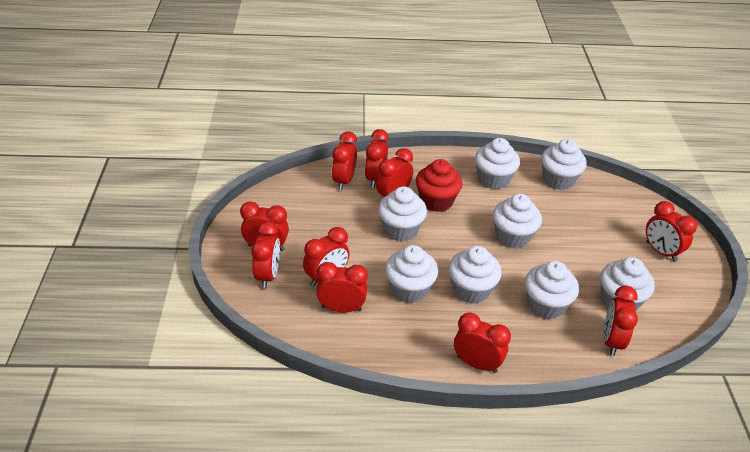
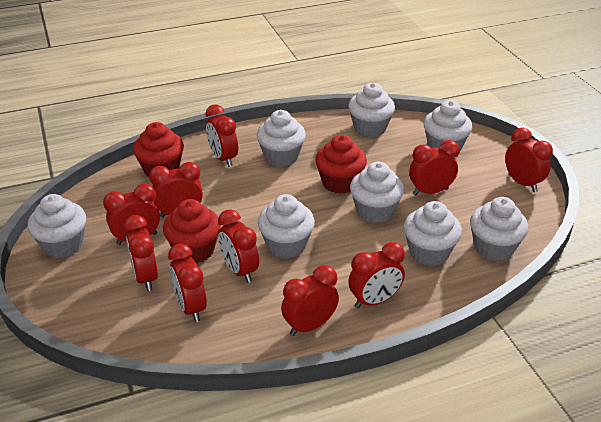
red cupcake: 1 -> 3

